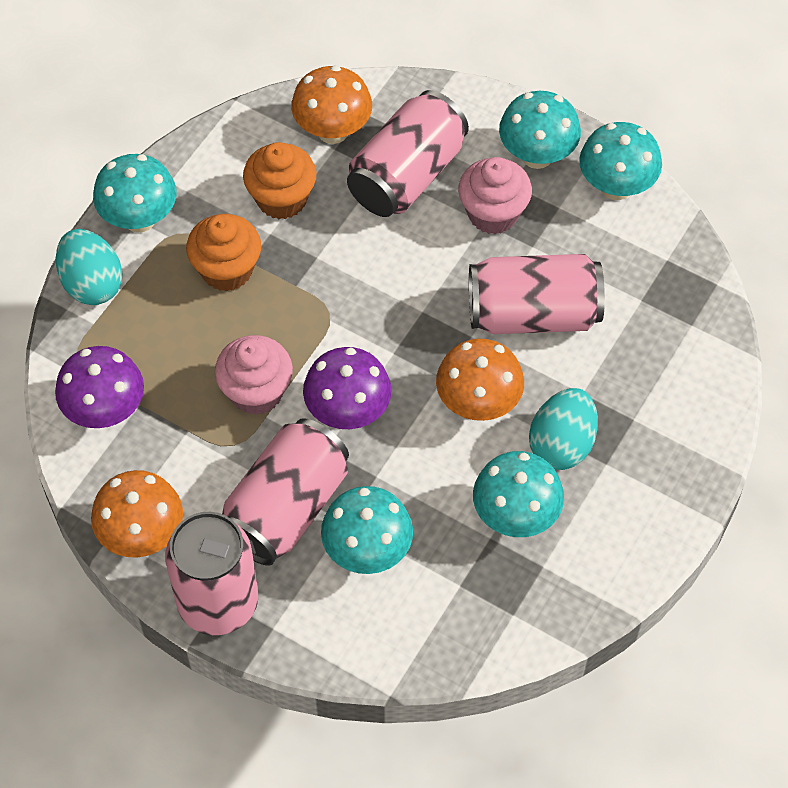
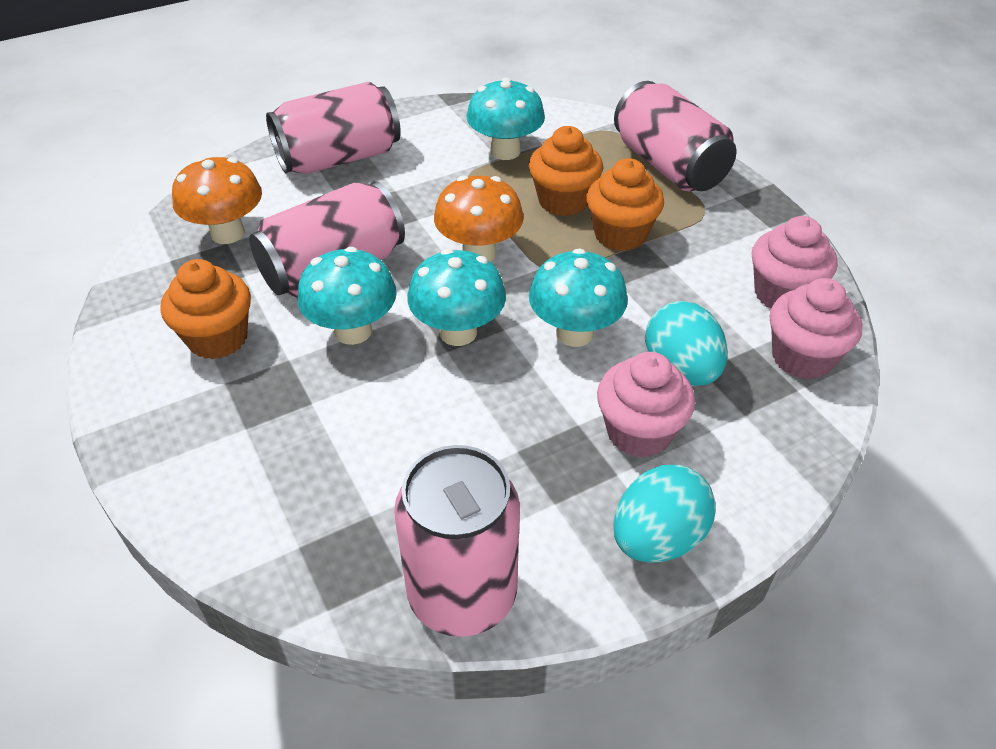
orange cupcake: 2 -> 3
orange mushroom: 3 -> 2
pink cupcake: 2 -> 3
purple mushroom: 2 -> 0
turquoise mushroom: 5 -> 4

